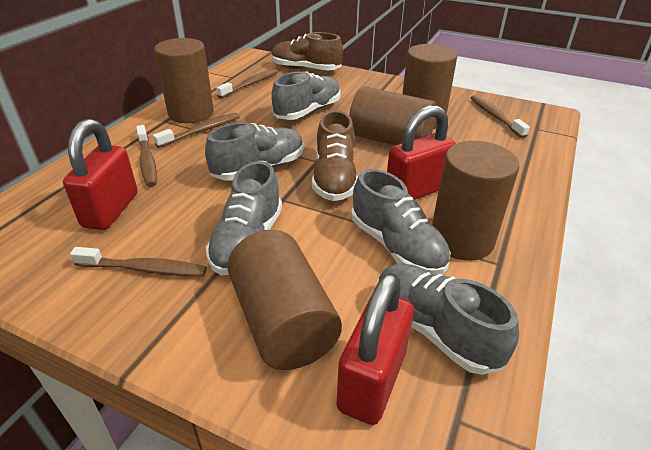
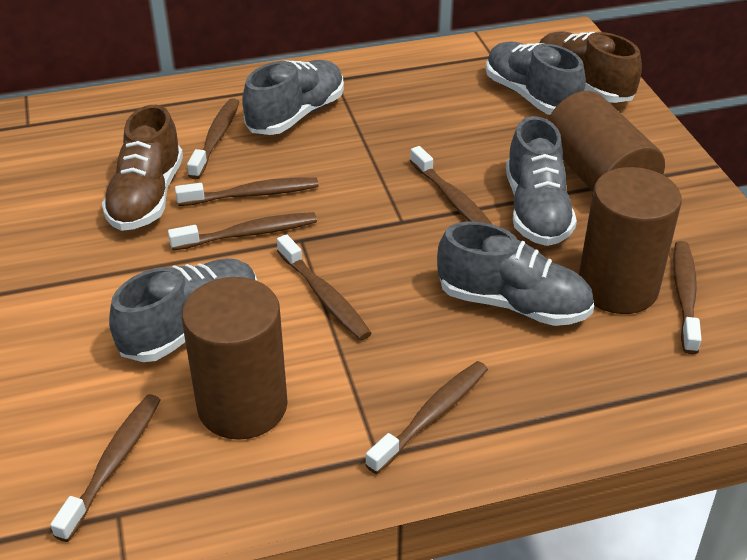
brown cylinder: 5 -> 3
brown toothbrush: 5 -> 8
red padlock: 3 -> 0

